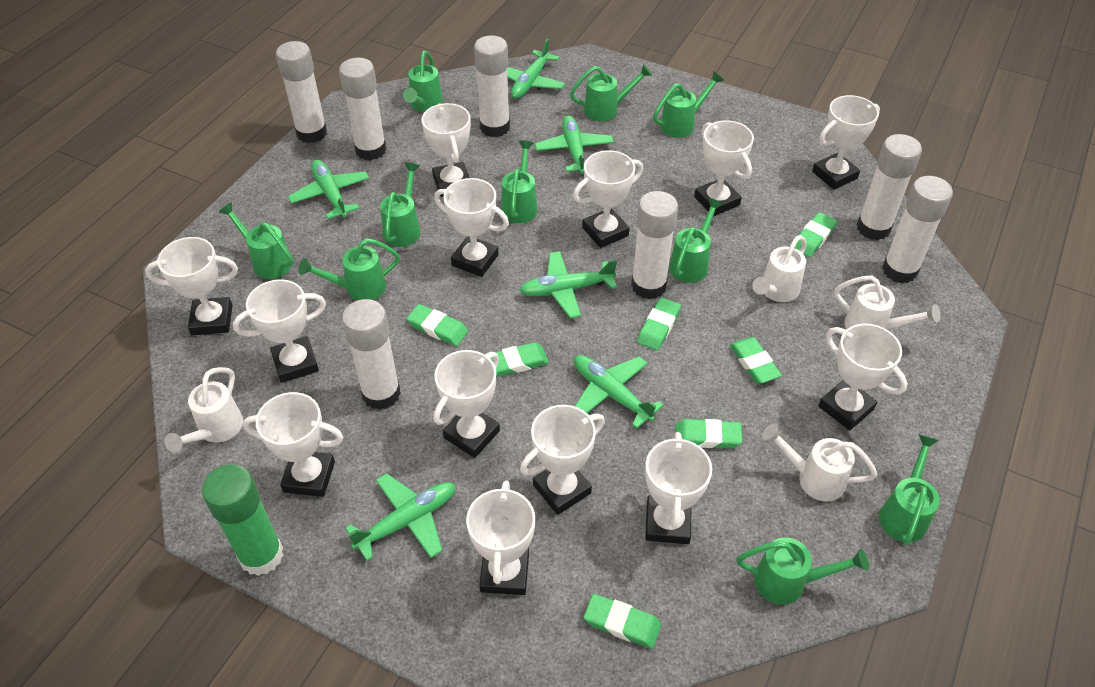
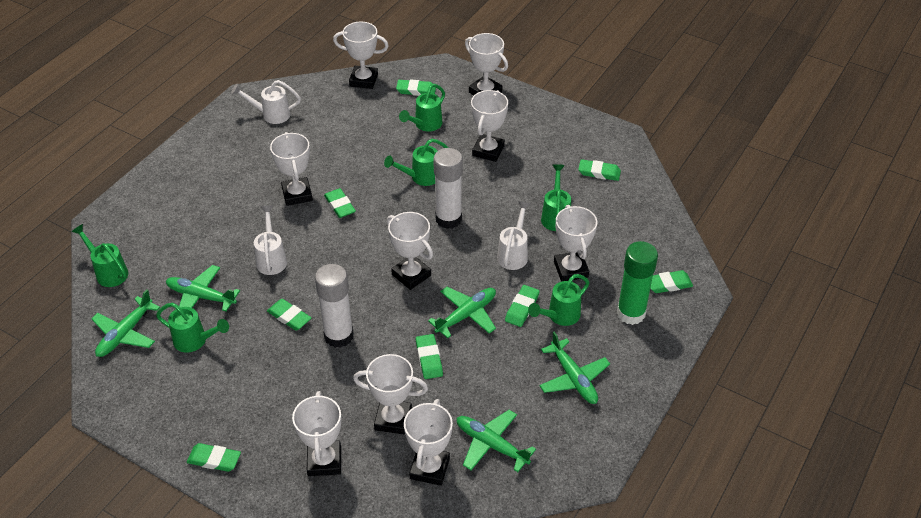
green eraser: 7 -> 8
green plane: 6 -> 5
green watering can: 10 -> 6
white glue stick: 7 -> 2
white trophy: 13 -> 9
white watering can: 4 -> 3

